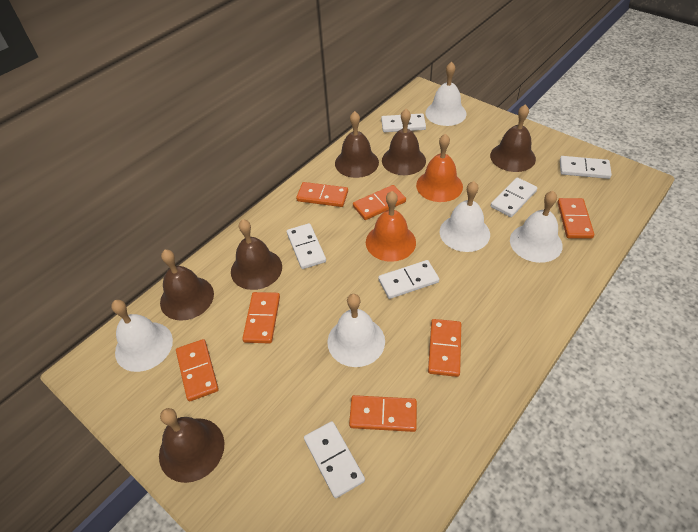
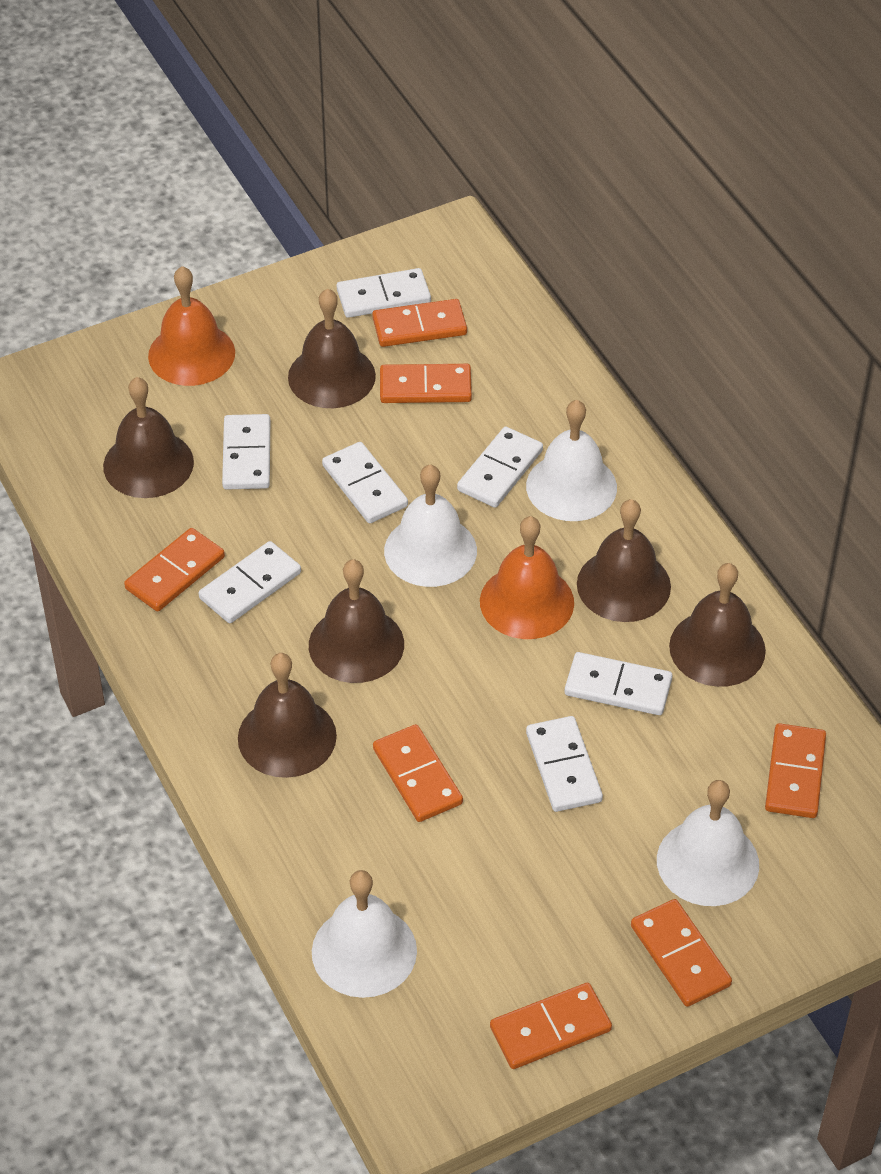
white bell: 5 -> 4
white domino: 6 -> 7

